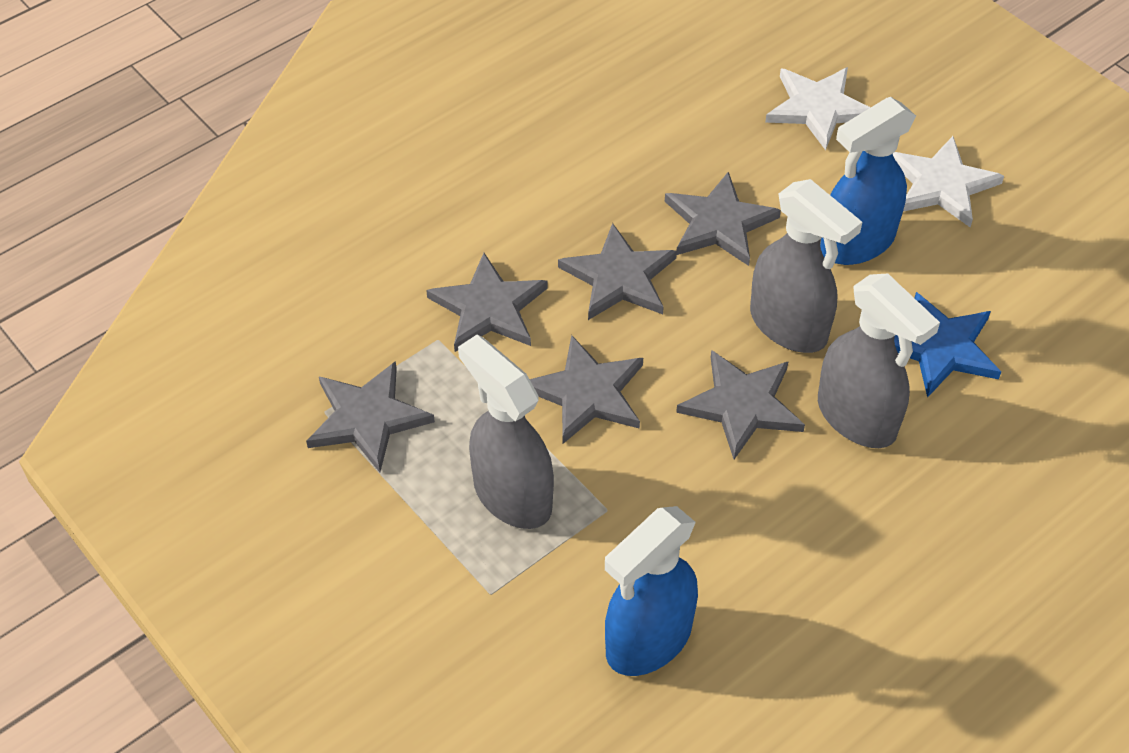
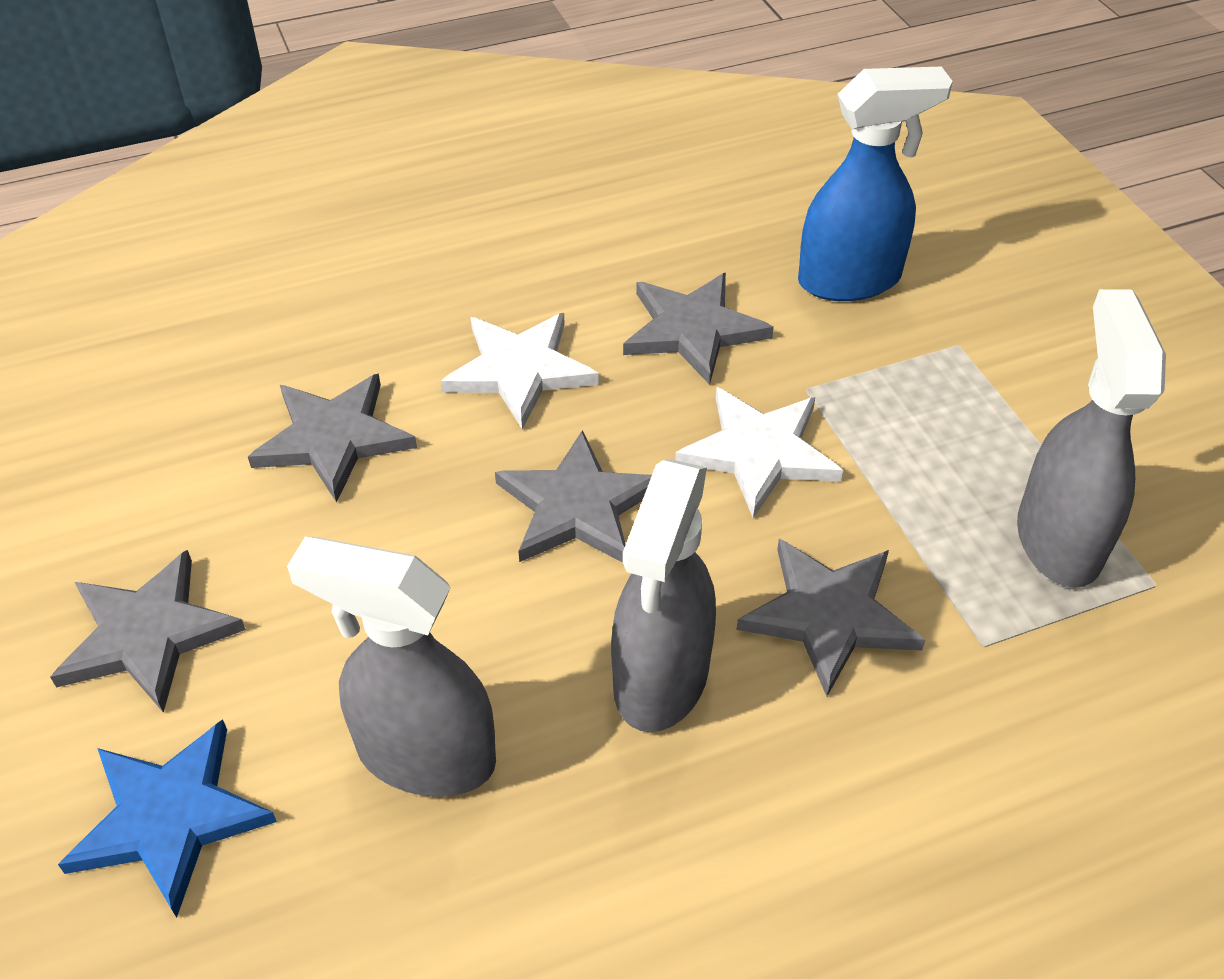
blue spray bottle: 2 -> 1
grey star: 6 -> 5

